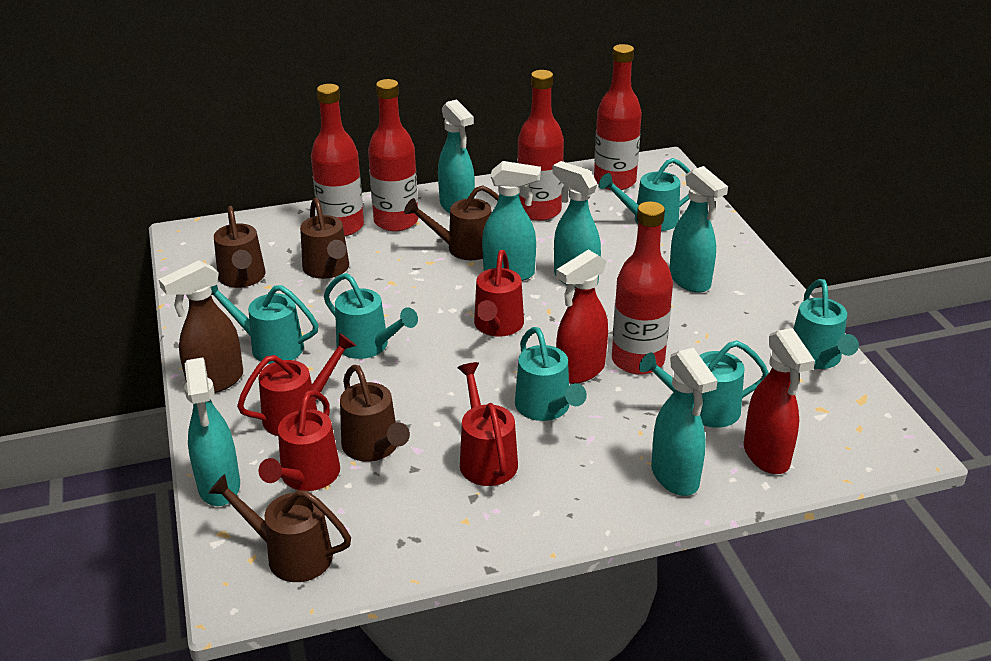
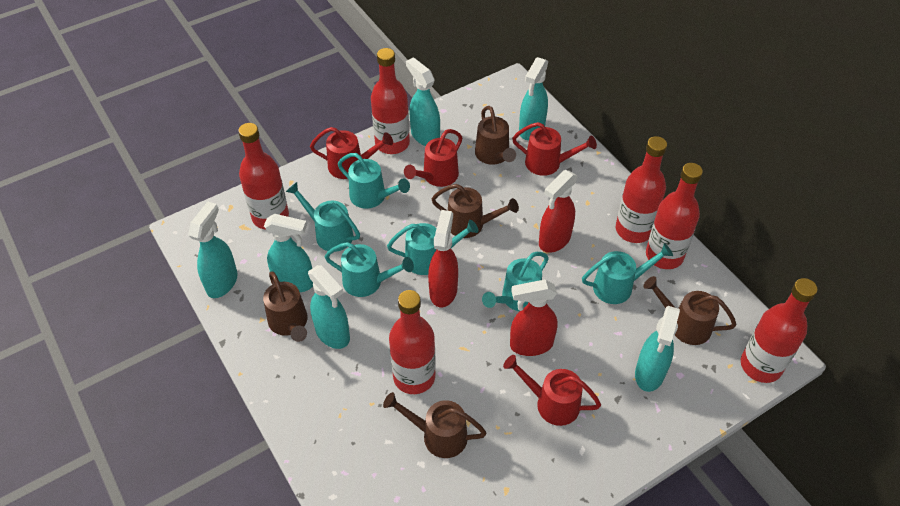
brown spray bottle: 1 -> 0
red bottle: 5 -> 6
red spray bottle: 2 -> 3

